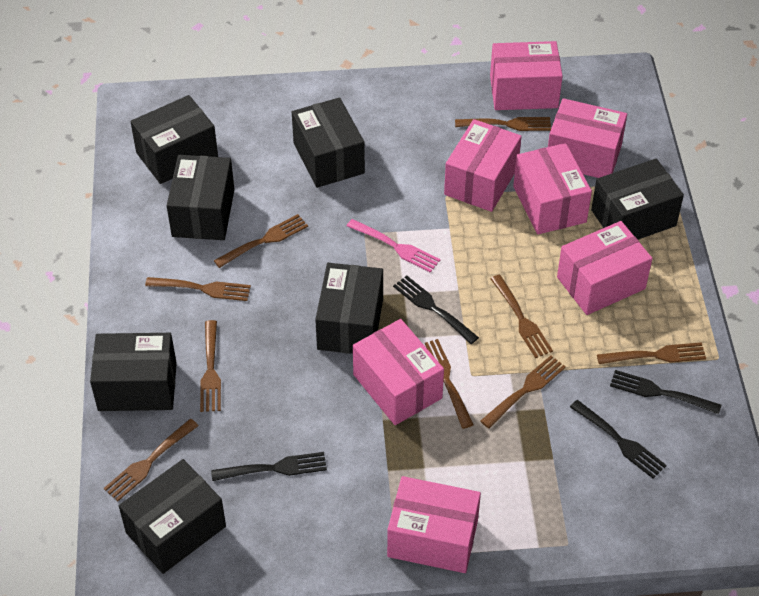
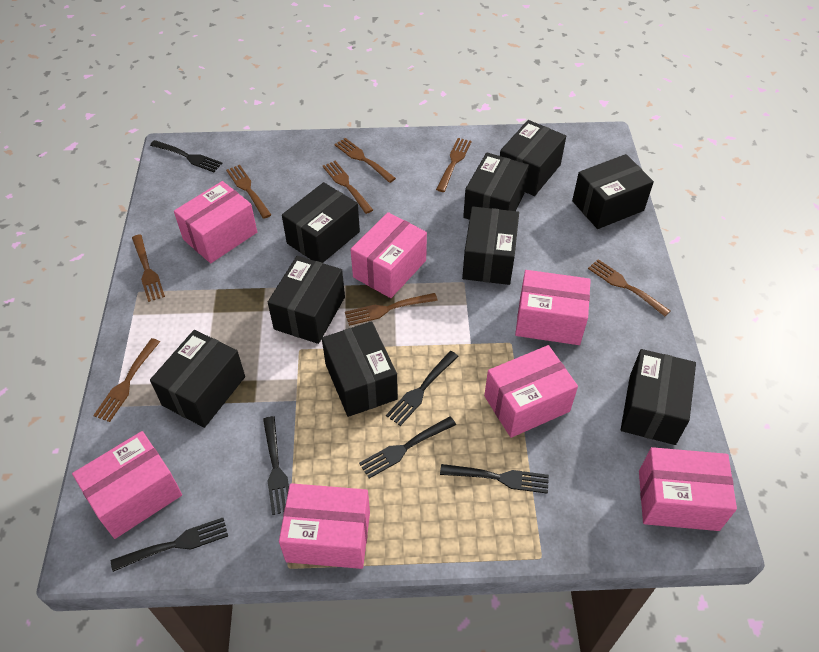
black box: 7 -> 9
black fork: 4 -> 6
brown fork: 9 -> 8
pink fork: 1 -> 0

